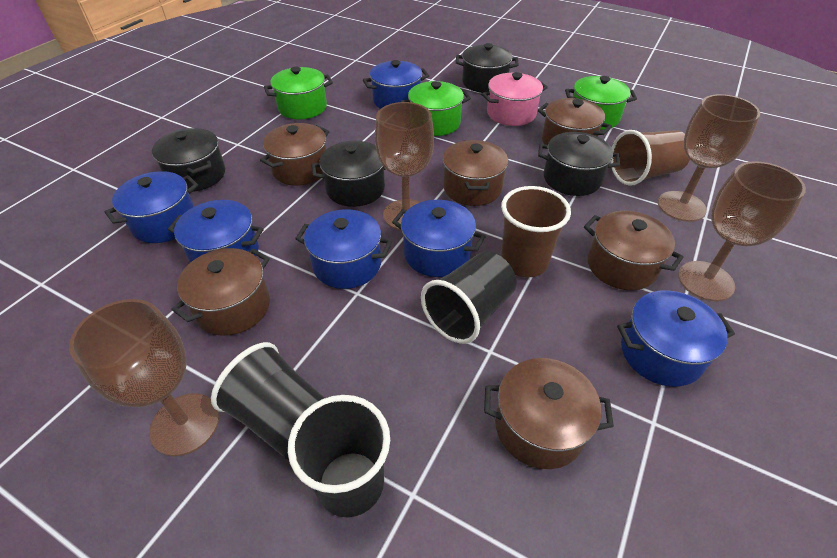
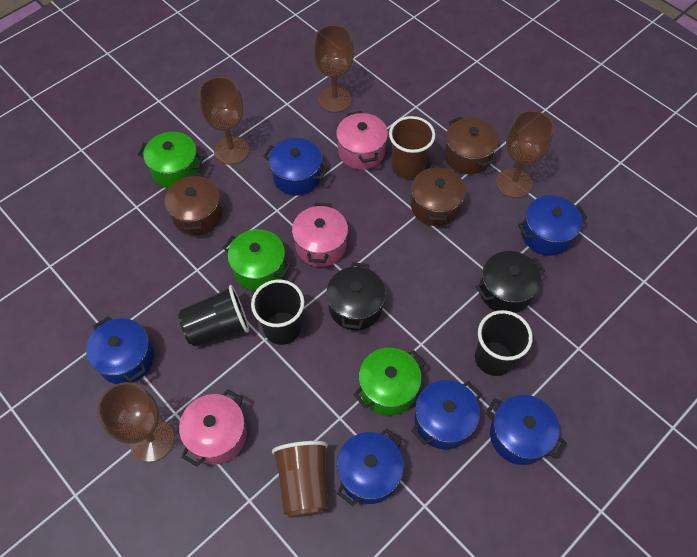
black pot: 4 -> 2
brown pot: 6 -> 3
pink pot: 1 -> 3

